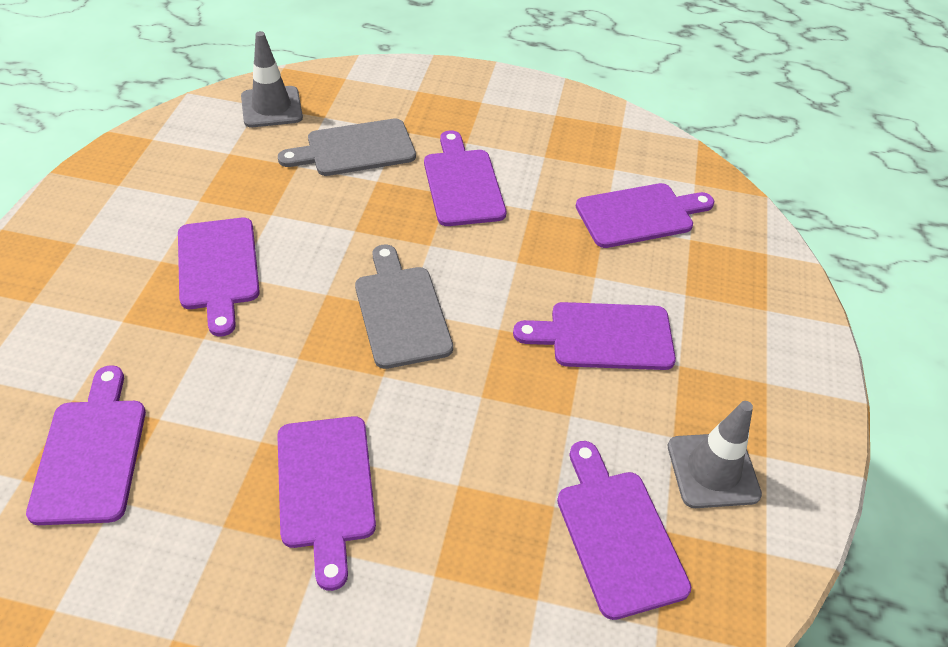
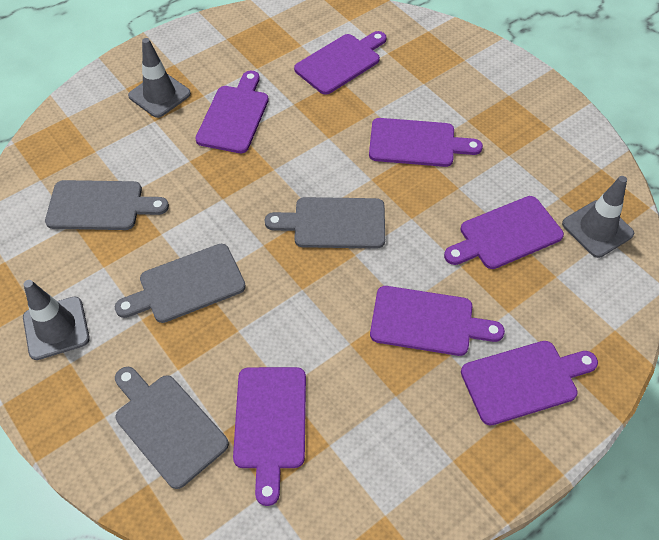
grey cutting board: 2 -> 4
grey traffic cone: 2 -> 3

